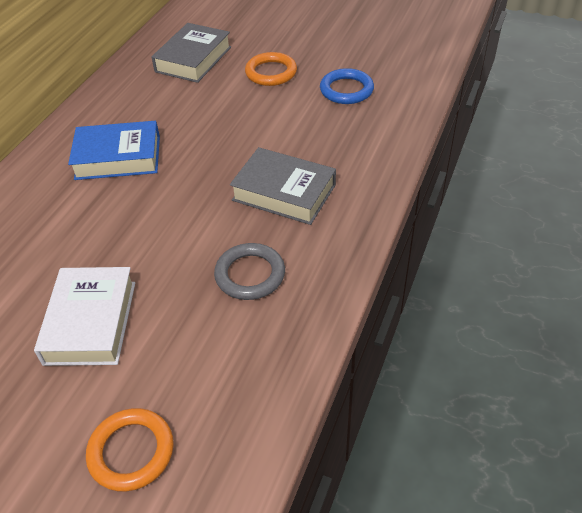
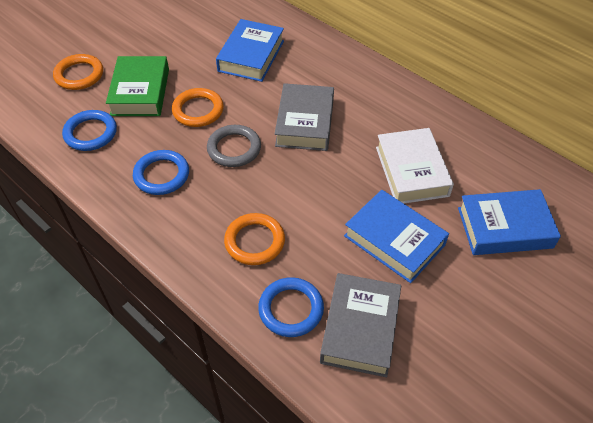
blue book: 1 -> 3
blue ring: 1 -> 3
green book: 0 -> 1
orange ring: 2 -> 3

